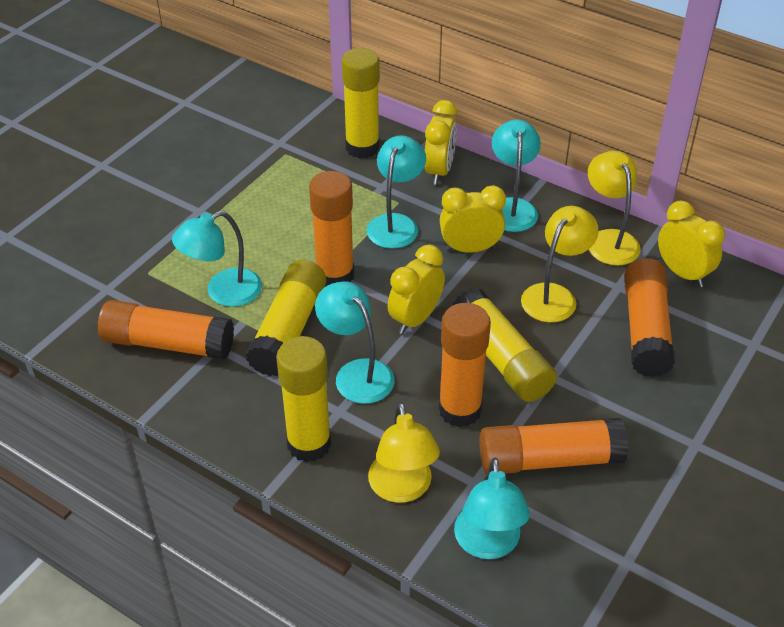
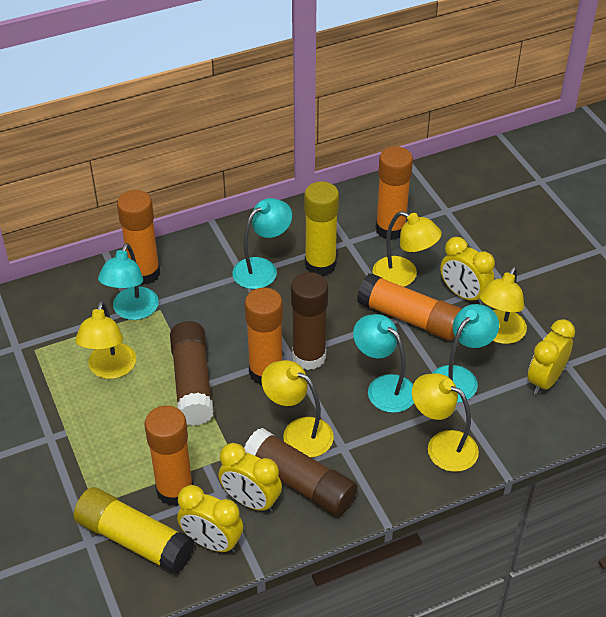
brown glue stick: 0 -> 3
turquoise lamp: 5 -> 4
yellow glue stick: 4 -> 2
yellow lamp: 3 -> 5

